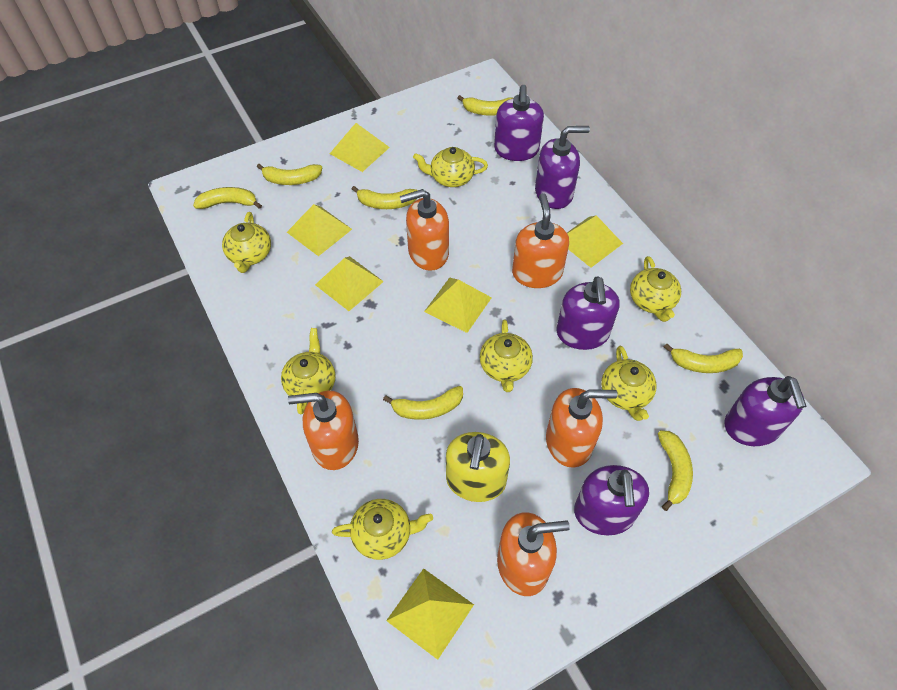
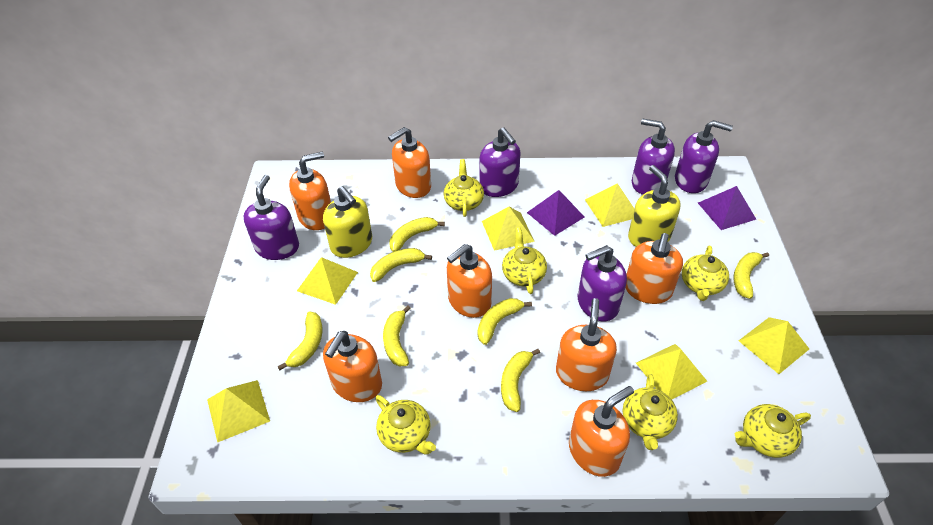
orange soap dispenser: 5 -> 7
purple pyramid: 0 -> 2
yellow soap dispenser: 1 -> 2
yellow teapot: 7 -> 6

